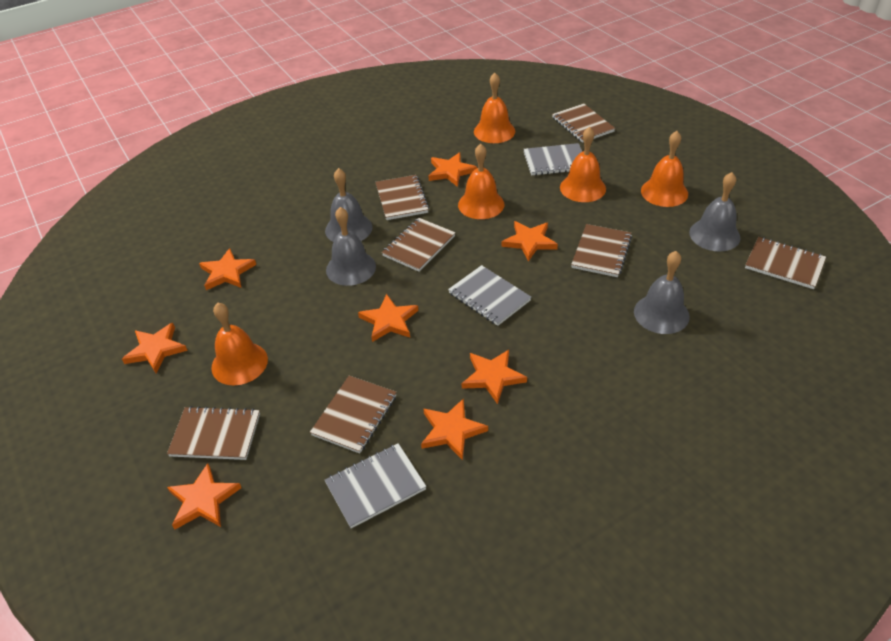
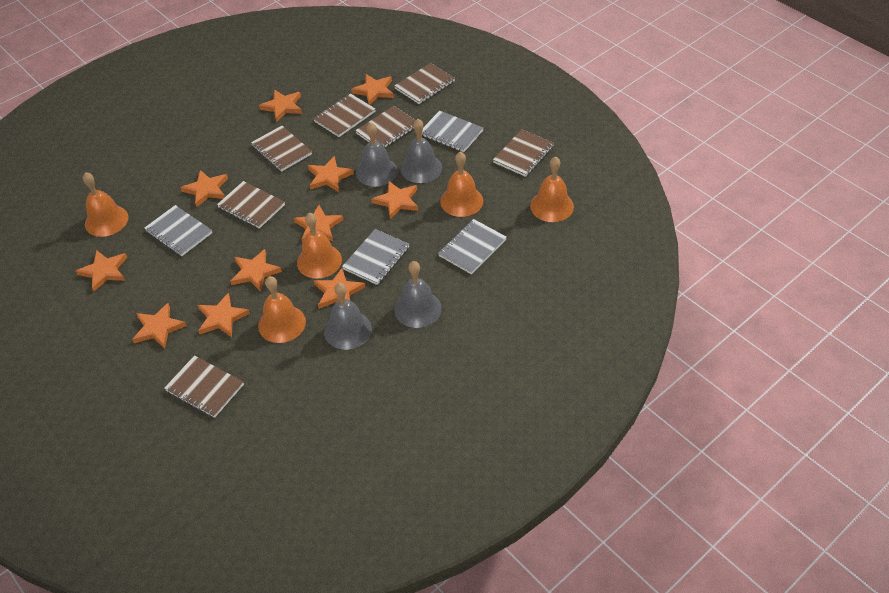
grey notebook: 3 -> 4
orange star: 8 -> 11

